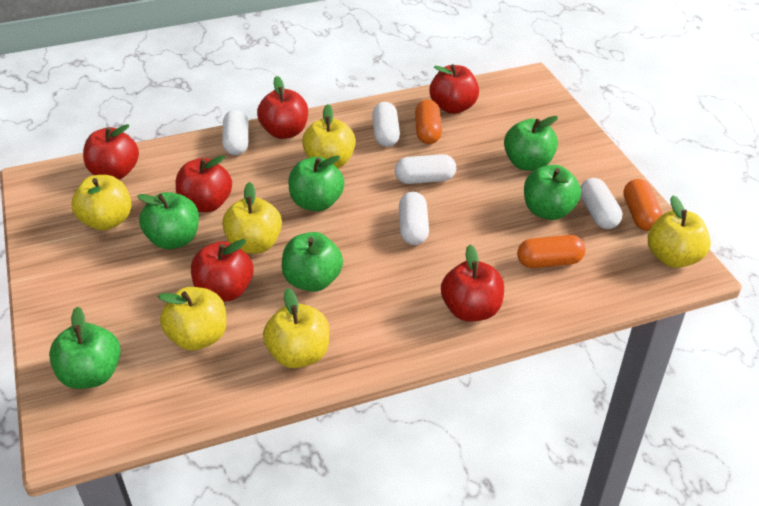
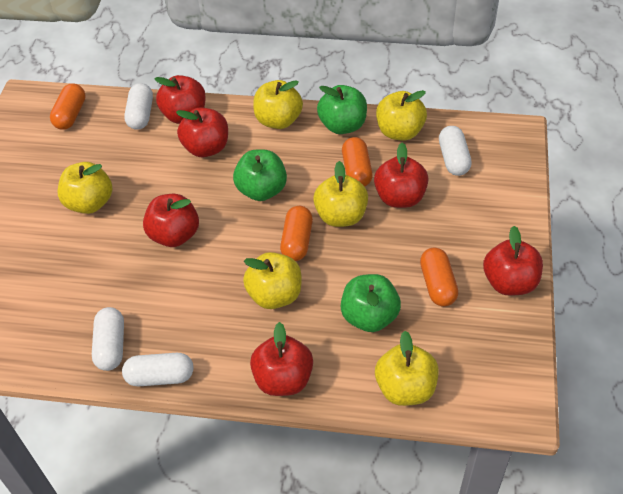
green apple: 6 -> 3
orange capsule: 3 -> 4
white capsule: 5 -> 4

